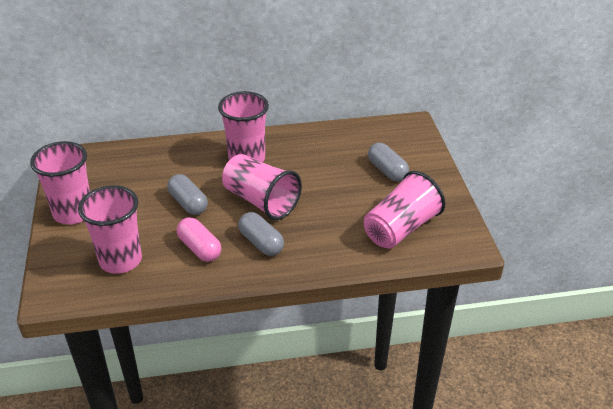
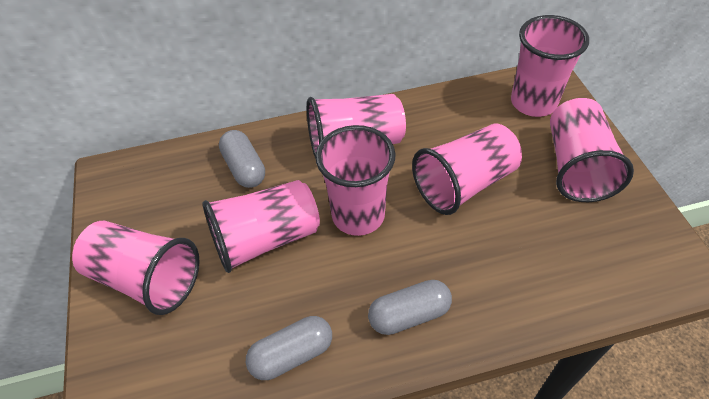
pink capsule: 1 -> 0
pink cup: 5 -> 7

